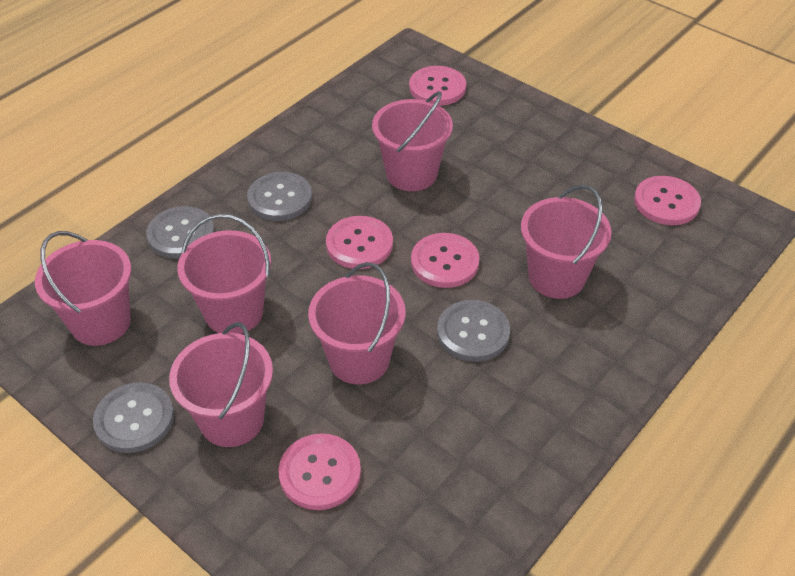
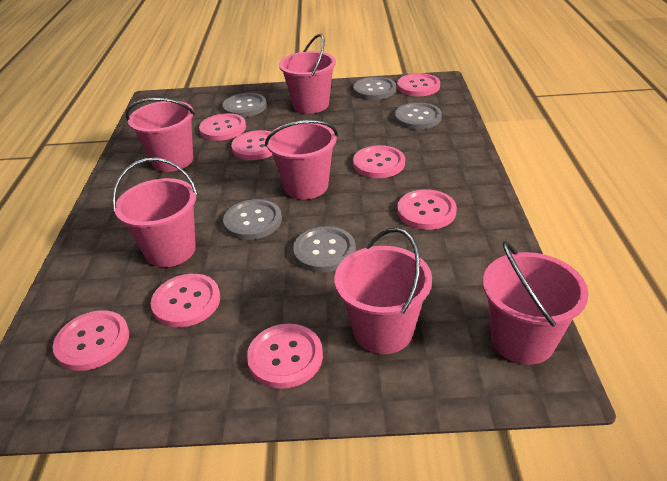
grey button: 4 -> 5
pink button: 5 -> 8

